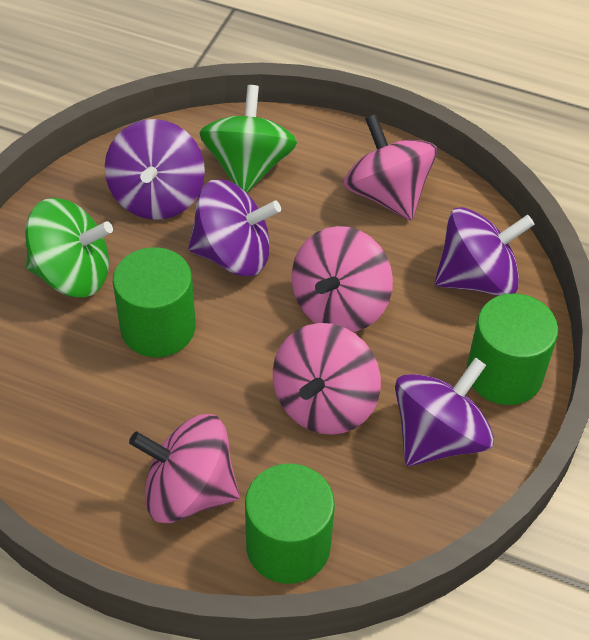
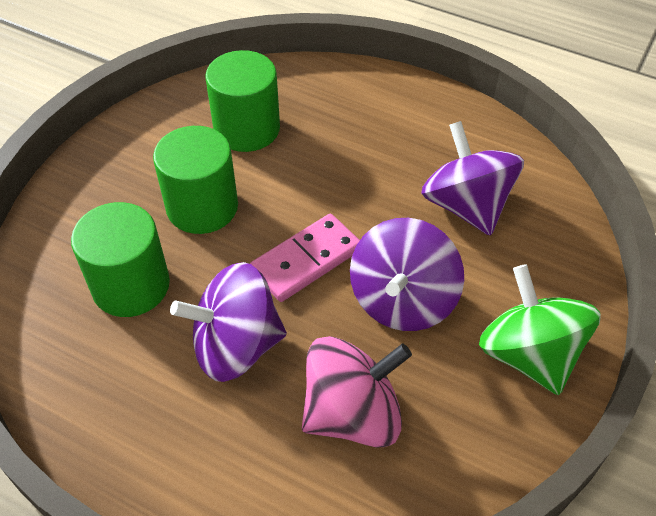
green spinning top: 2 -> 1
pink domino: 0 -> 1
pink spinning top: 4 -> 1
purple spinning top: 4 -> 3

